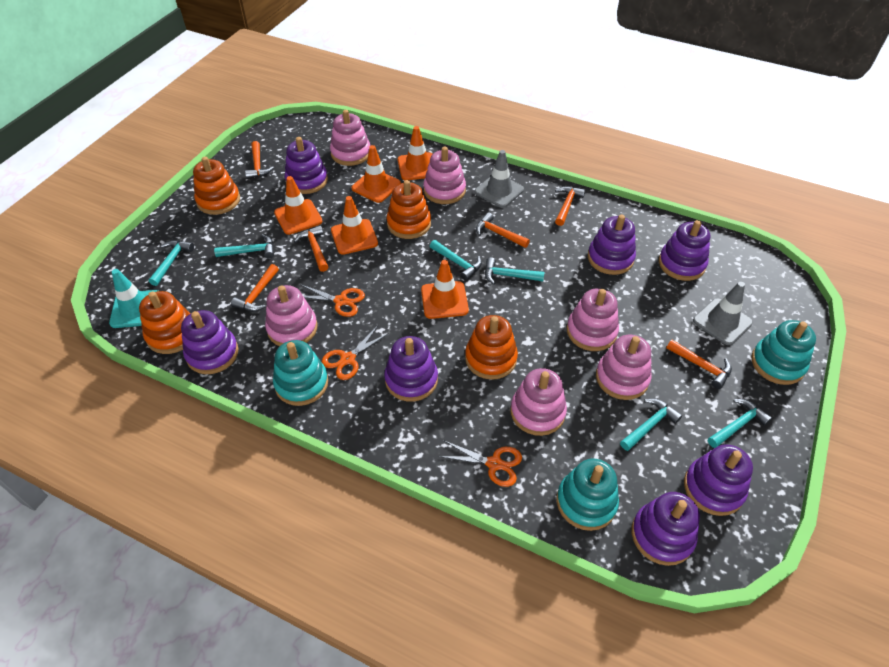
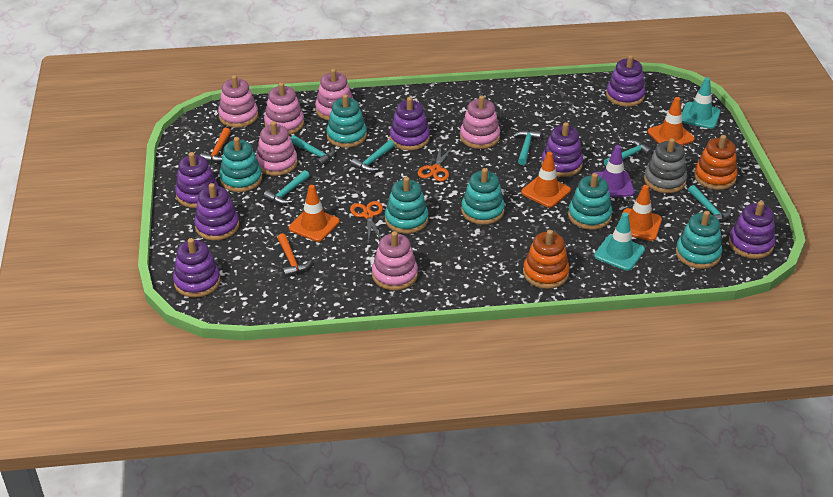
grey stacking toy: 0 -> 1
grey traffic cone: 2 -> 0
orange hammer: 6 -> 2
orange scissors: 3 -> 2
orange stacking toy: 4 -> 2
orange traffic cone: 5 -> 4
purple traffic cone: 0 -> 1
turquoise stacking toy: 3 -> 6
turquoise traffic cone: 1 -> 2

